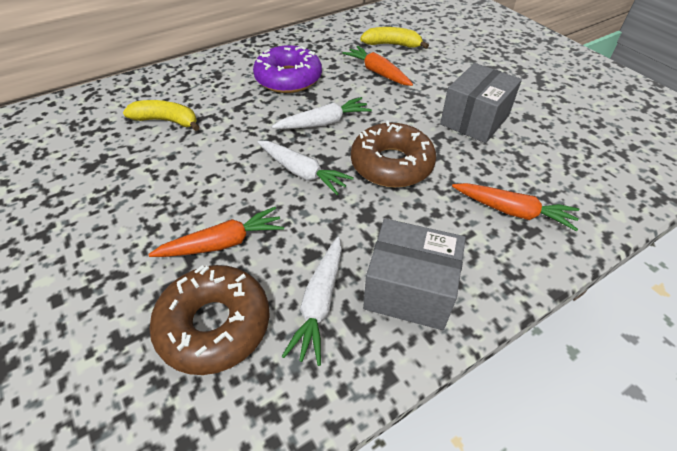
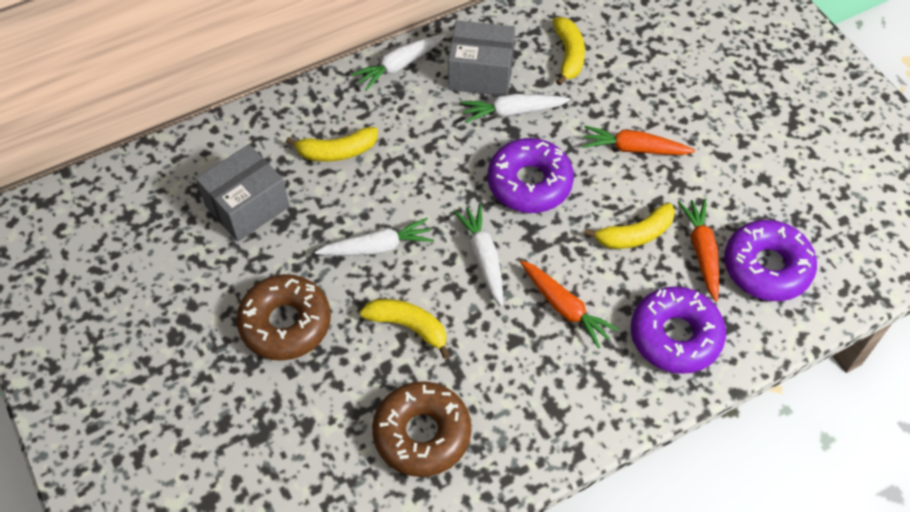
purple donut: 1 -> 3
white carrot: 3 -> 4
yellow banana: 2 -> 4

